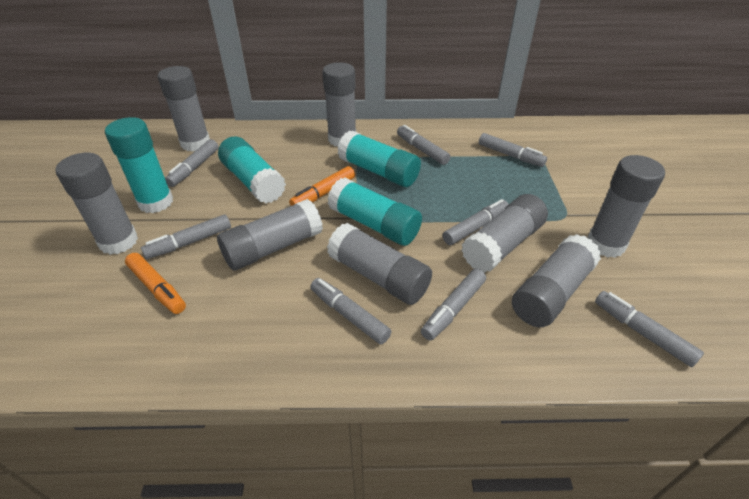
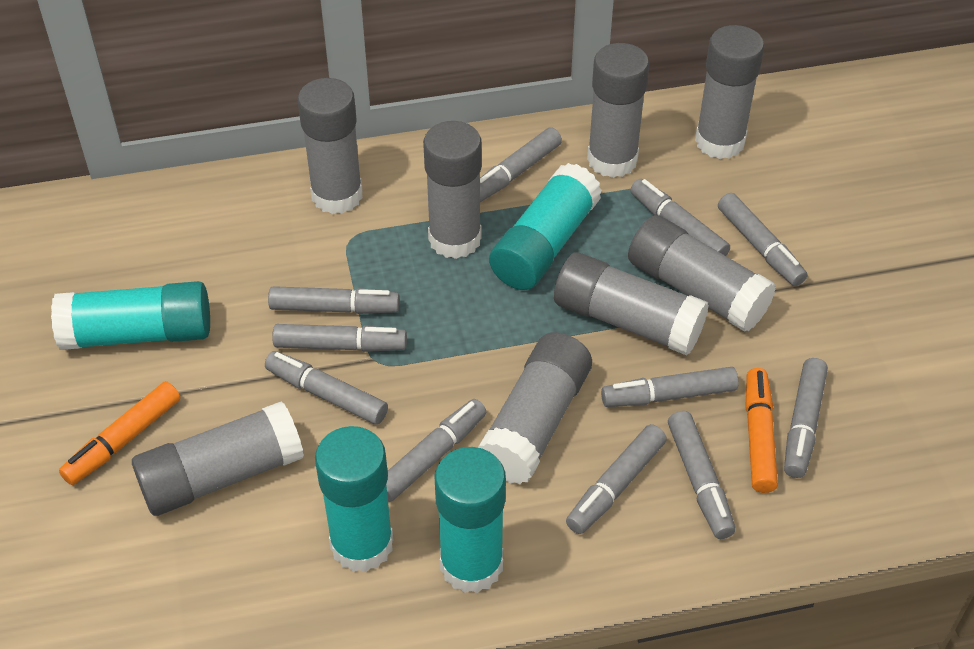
grey marker: 8 -> 11

